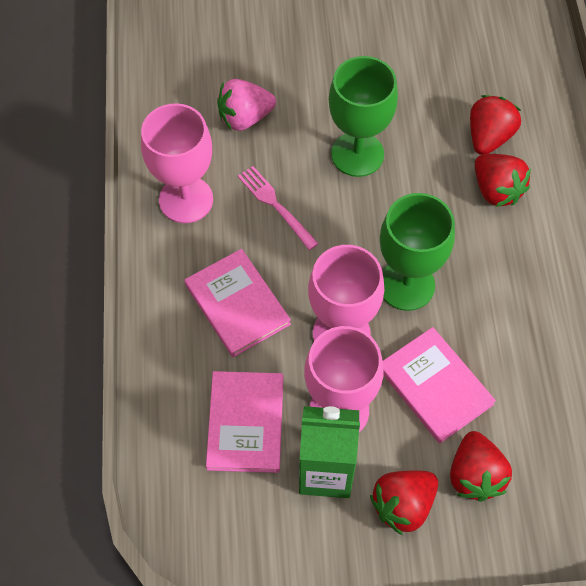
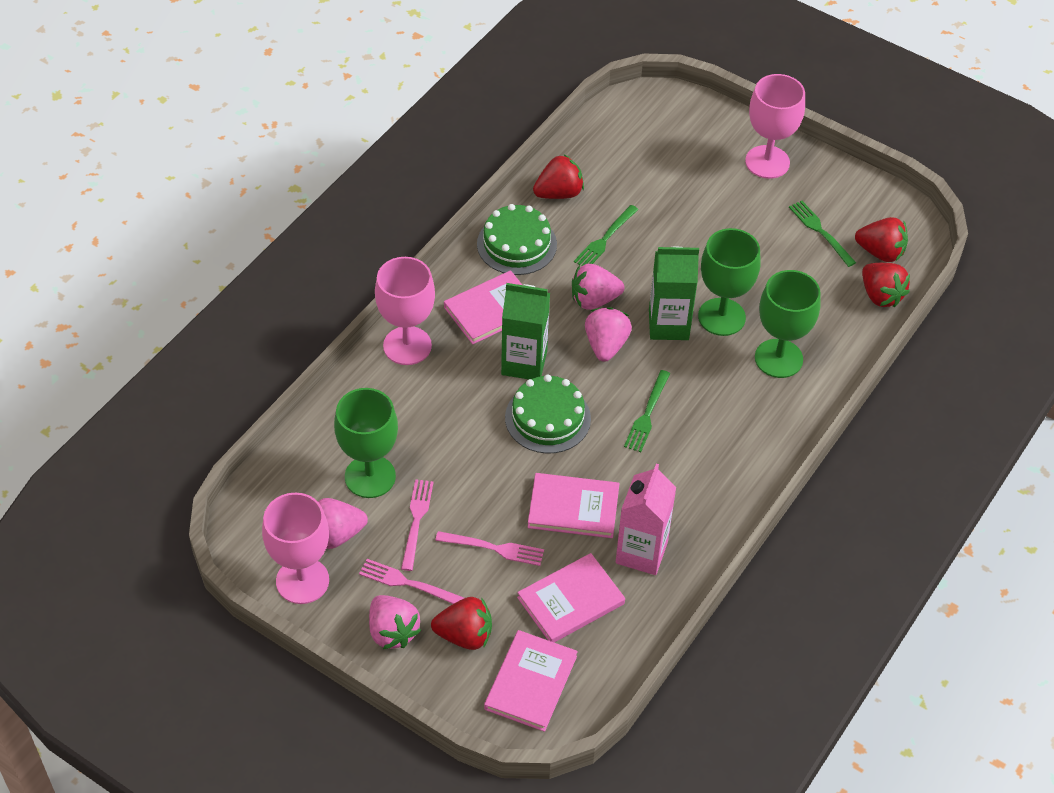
green cake: 0 -> 2
green carton: 1 -> 2
green fork: 0 -> 3
green goblet: 2 -> 3
pink book: 3 -> 4
pink carton: 0 -> 1
pink fork: 1 -> 3
pink strawberry: 1 -> 4

